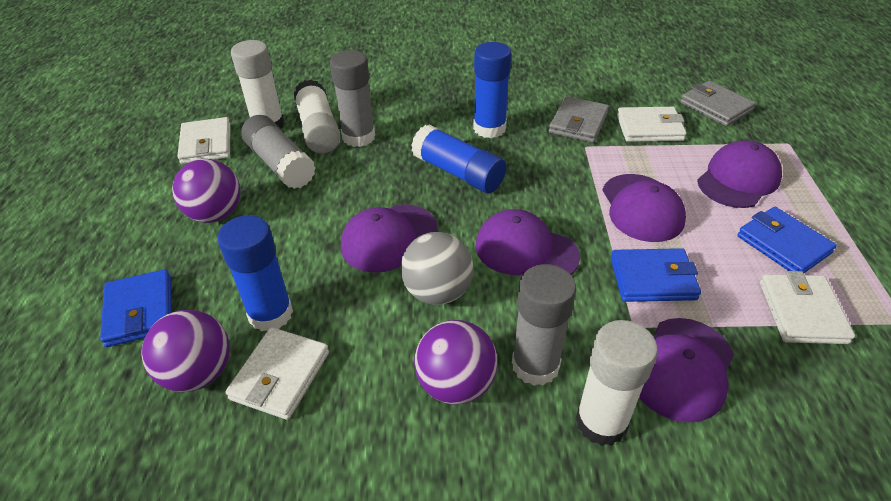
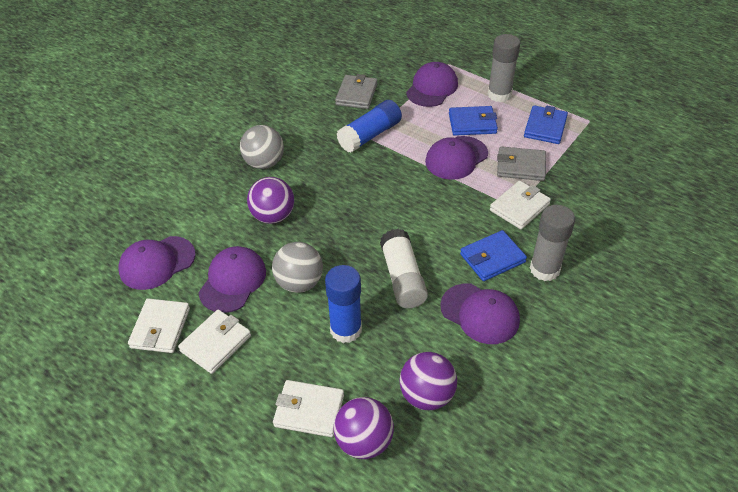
blue glue stick: 3 -> 2
grey ball: 1 -> 2
grey glue stick: 3 -> 2
white glue stick: 3 -> 1

